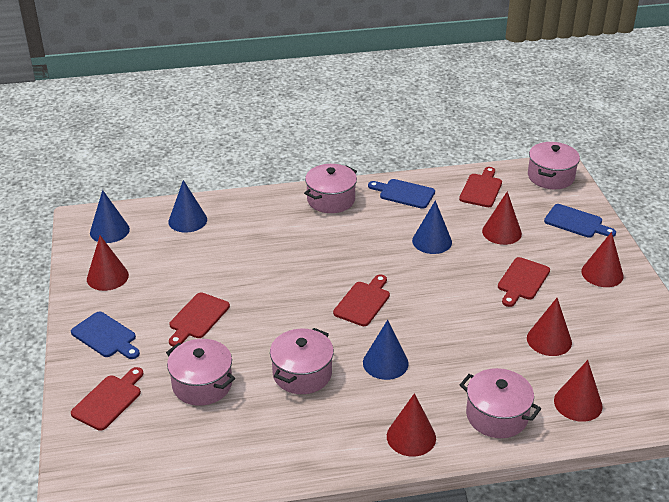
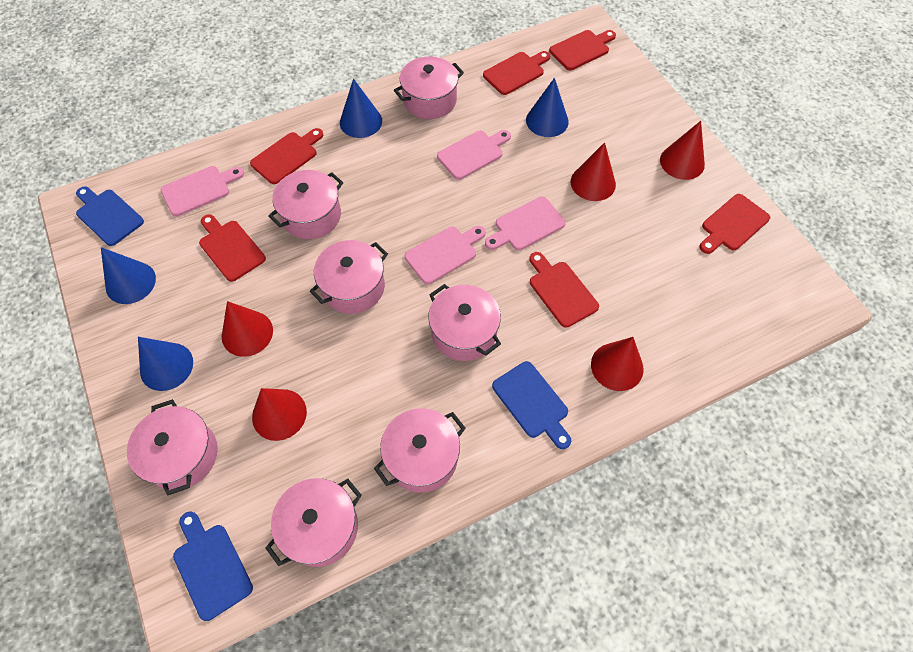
pink cutting board: 0 -> 4
pink pot: 5 -> 7
red cone: 6 -> 5
red cutting board: 5 -> 6

